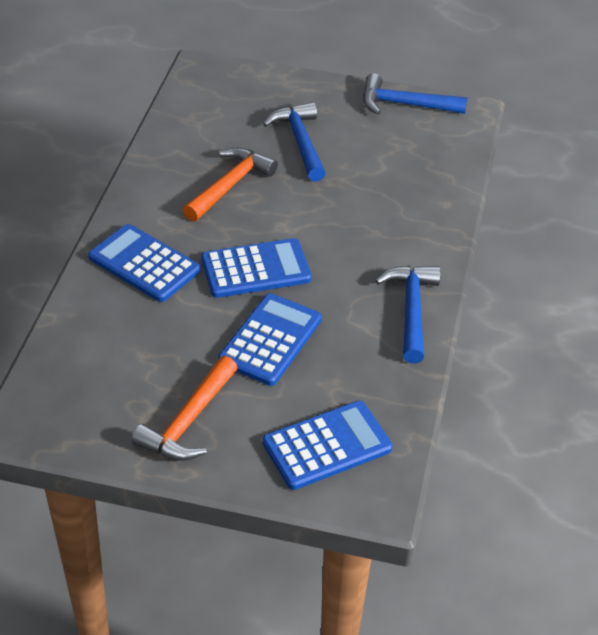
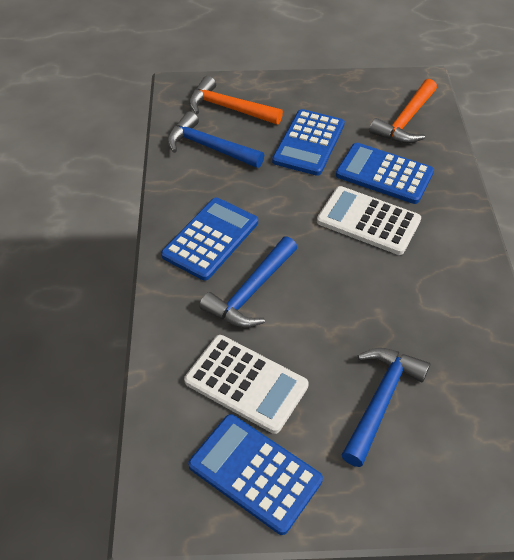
white calculator: 0 -> 2

